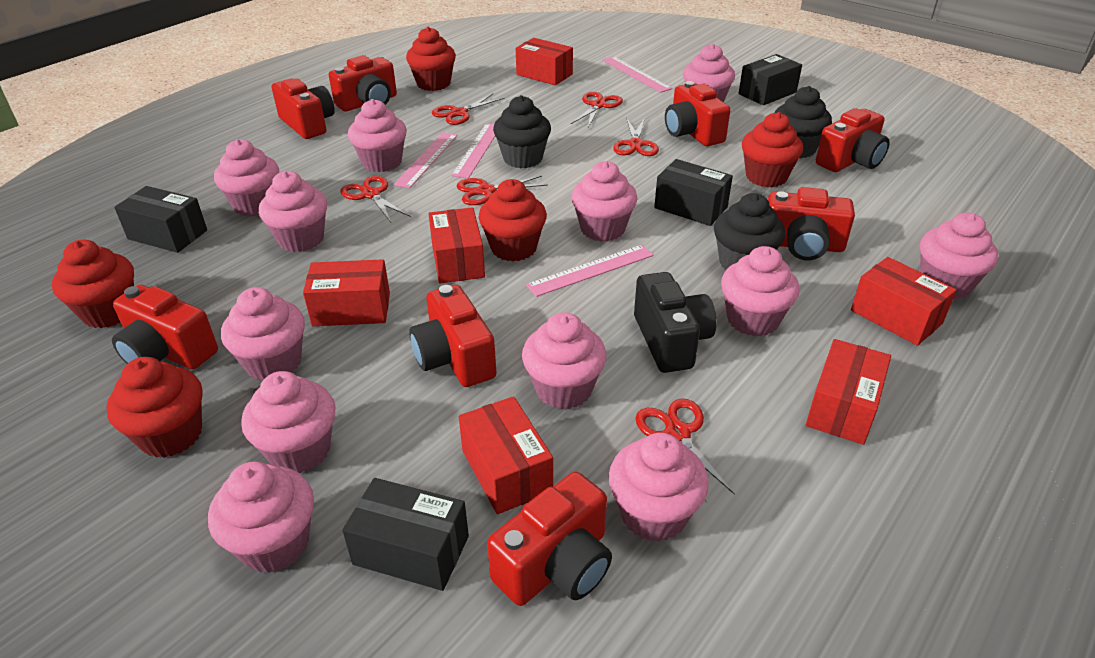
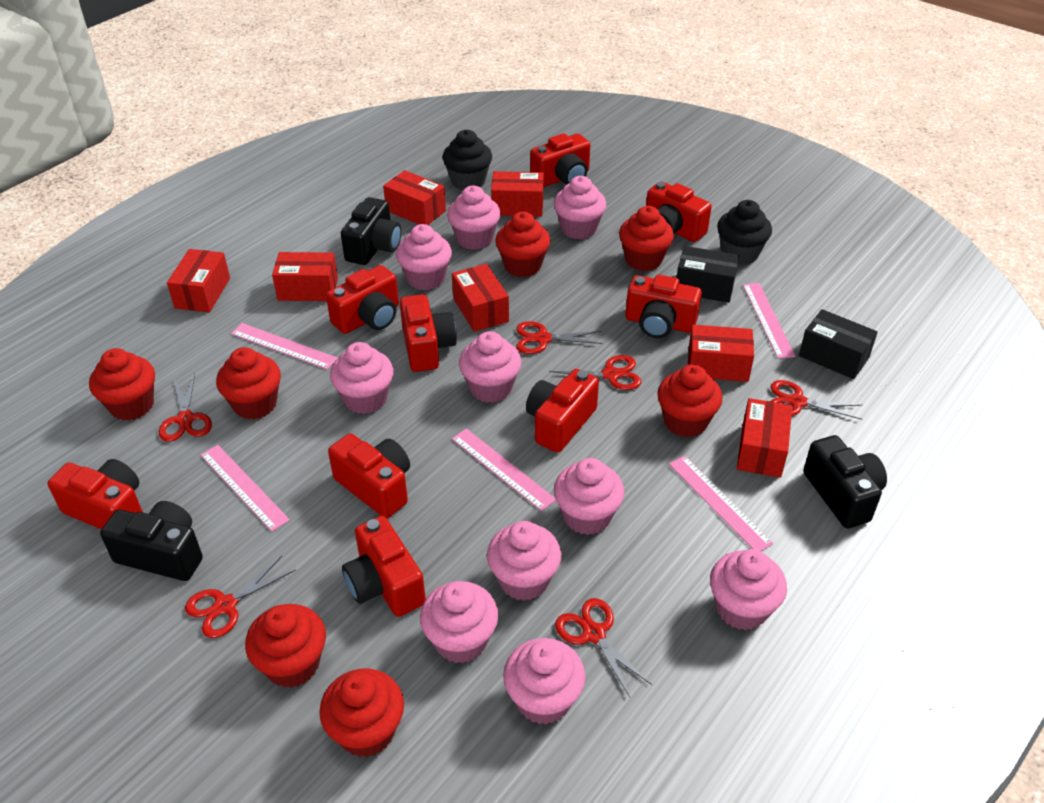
black box: 4 -> 2
black camera: 1 -> 3
black cupcake: 3 -> 2
pink cupcake: 12 -> 10
pink ruler: 4 -> 5
red box: 6 -> 7
red camera: 8 -> 9
red cupcake: 5 -> 7

